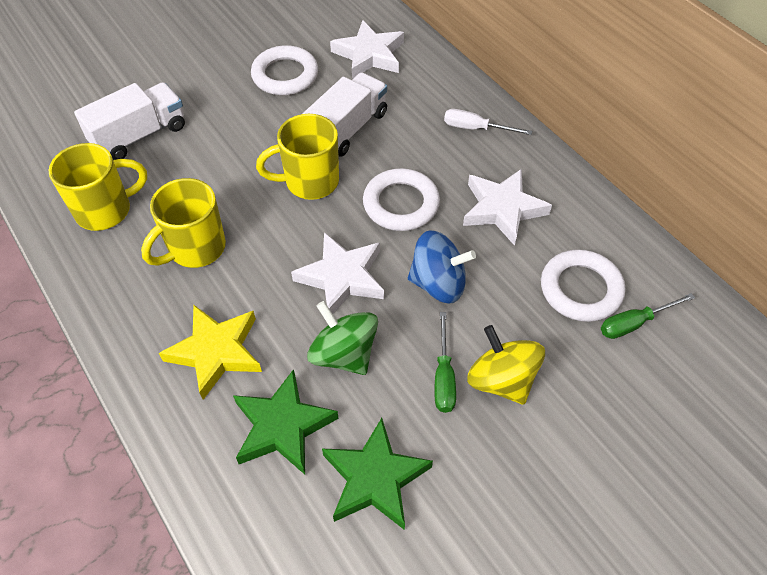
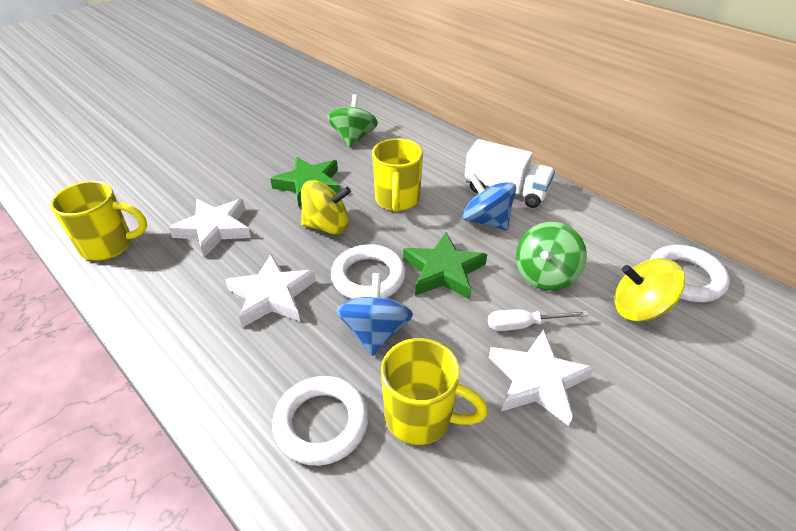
blue spinning top: 1 -> 2
green screwdriver: 2 -> 0
green spinning top: 1 -> 2
white truck: 2 -> 1
yellow spinning top: 1 -> 2
yellow star: 1 -> 0

